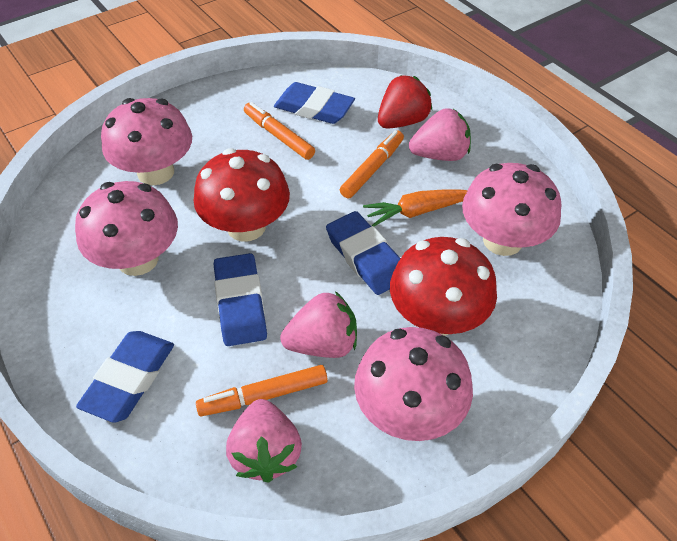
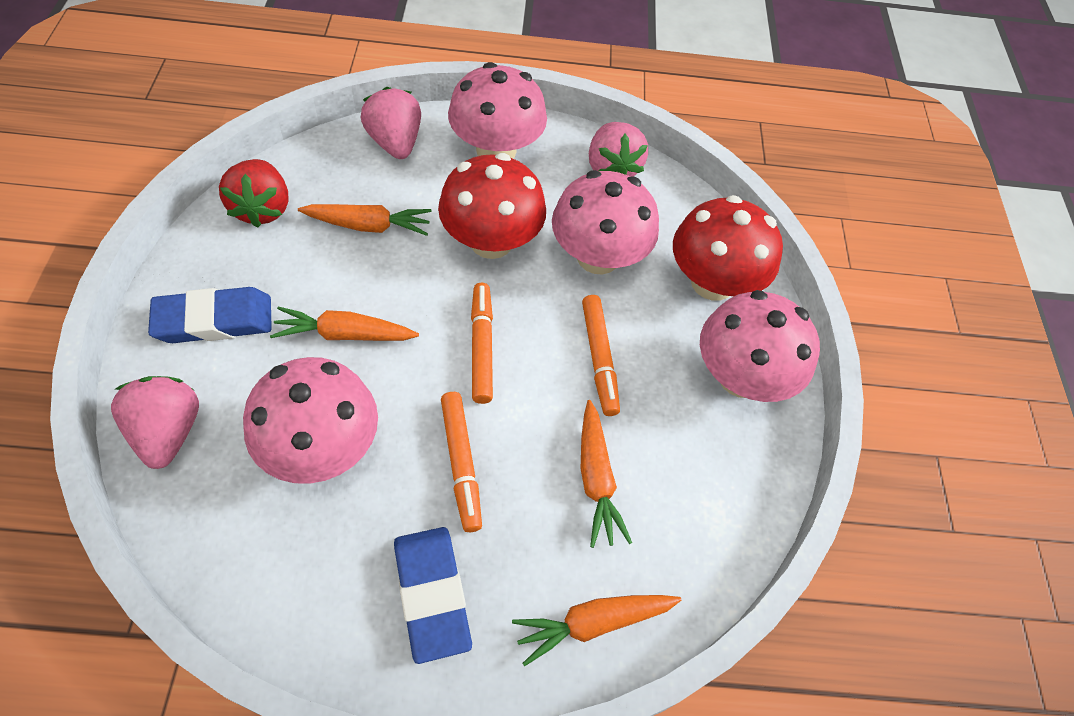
blue eraser: 4 -> 2
orange carrot: 1 -> 4

